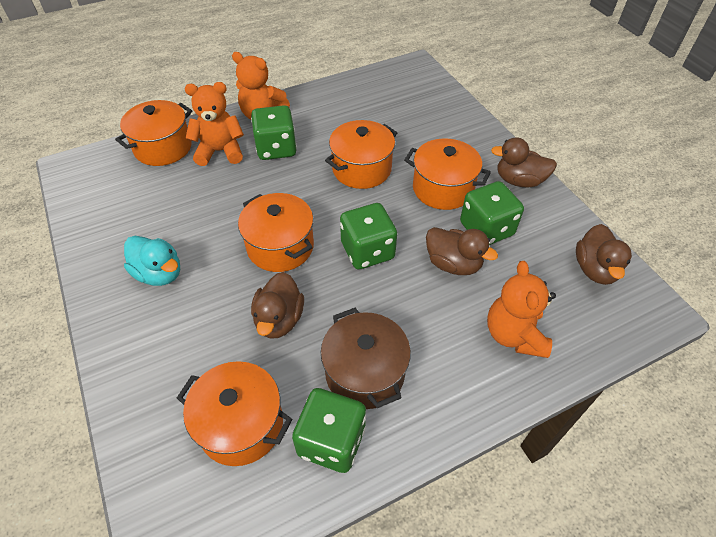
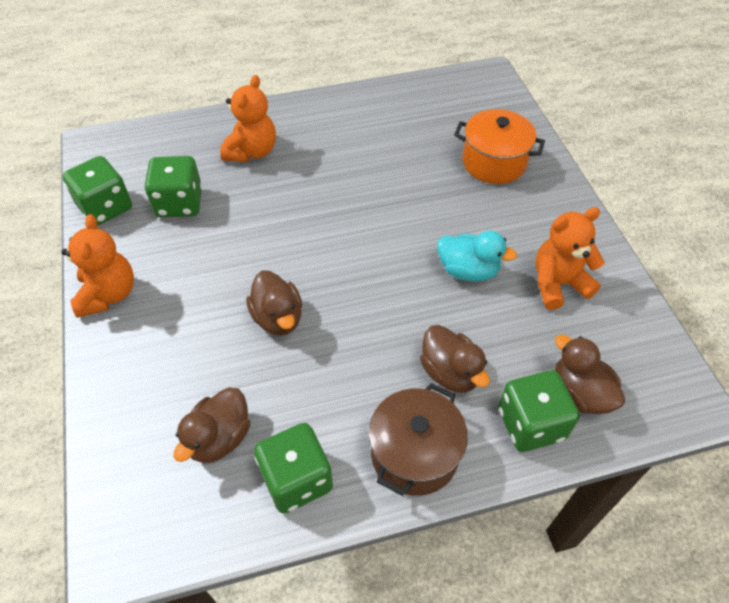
orange pot: 5 -> 1

